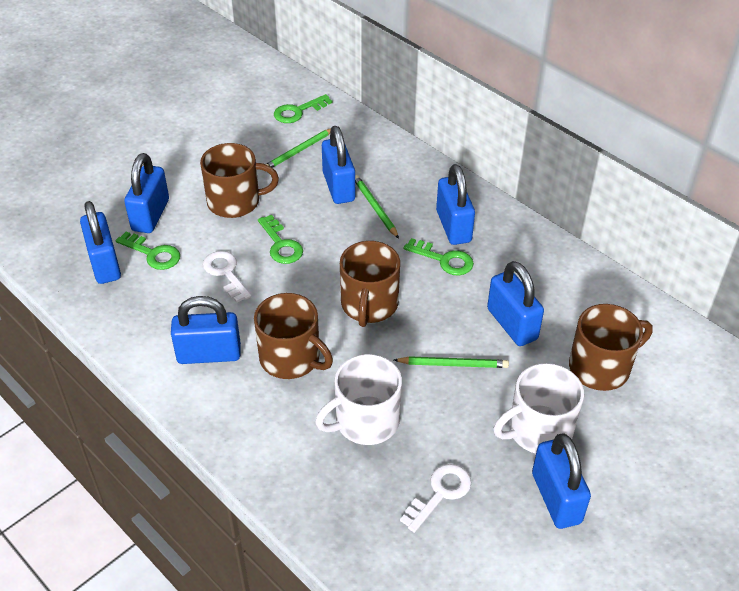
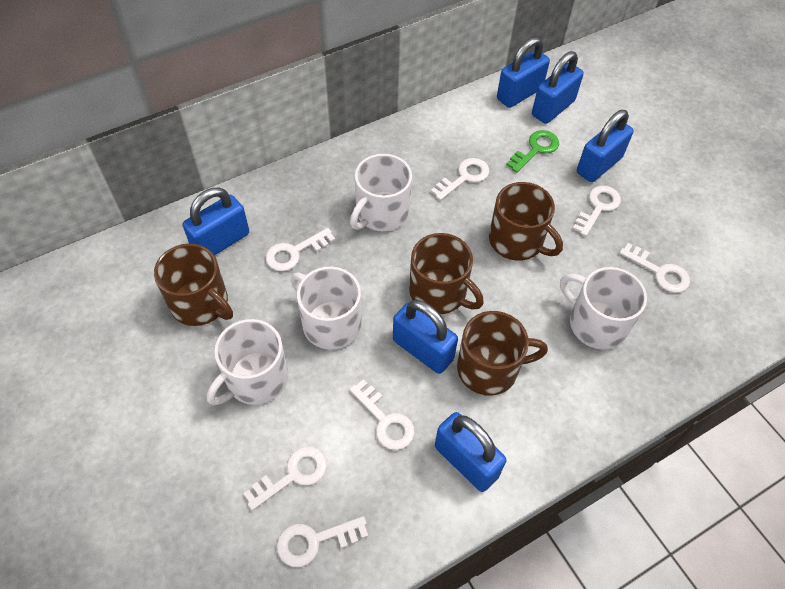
blue padlock: 7 -> 6
green key: 4 -> 1
green pencil: 3 -> 0
white key: 2 -> 7
white mug: 2 -> 4

